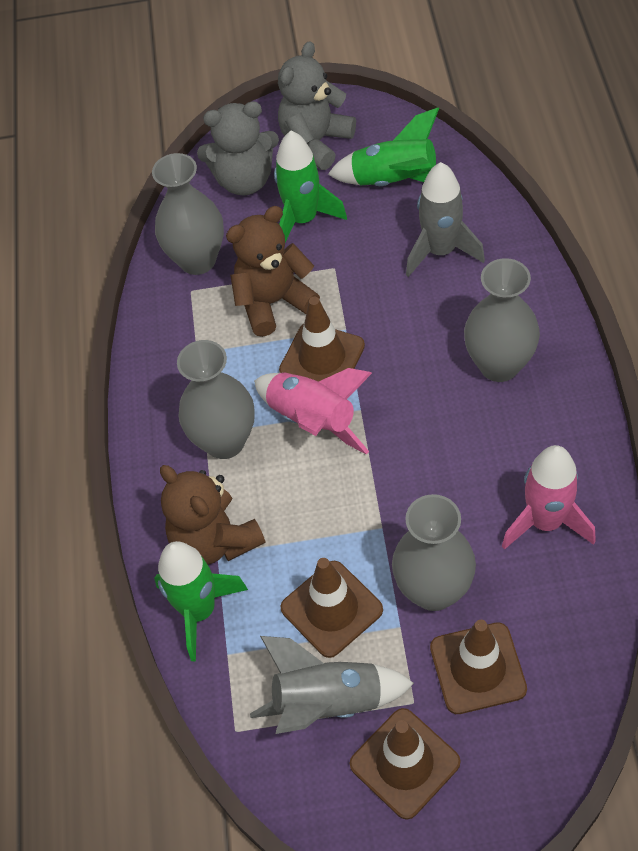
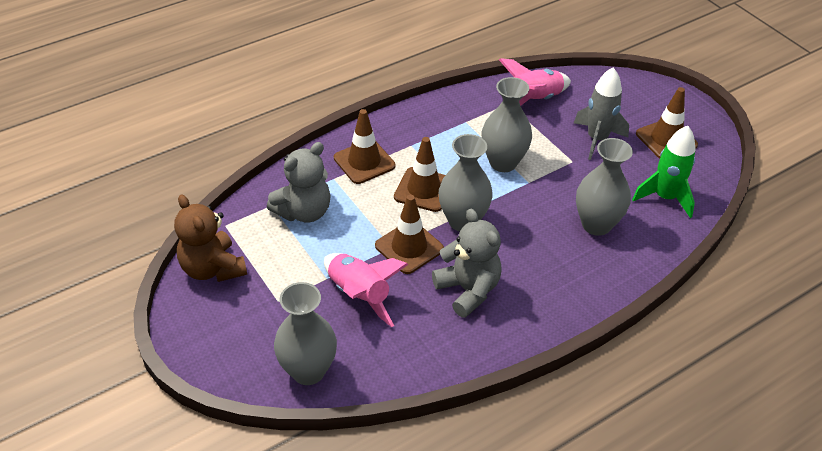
brown teddy bear: 2 -> 1
green rocket: 3 -> 1
grey rocket: 2 -> 1

